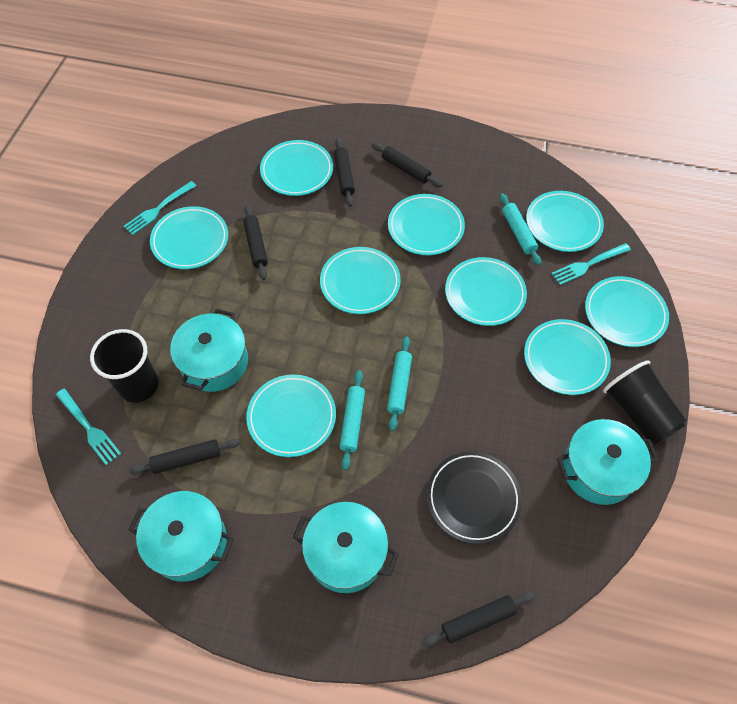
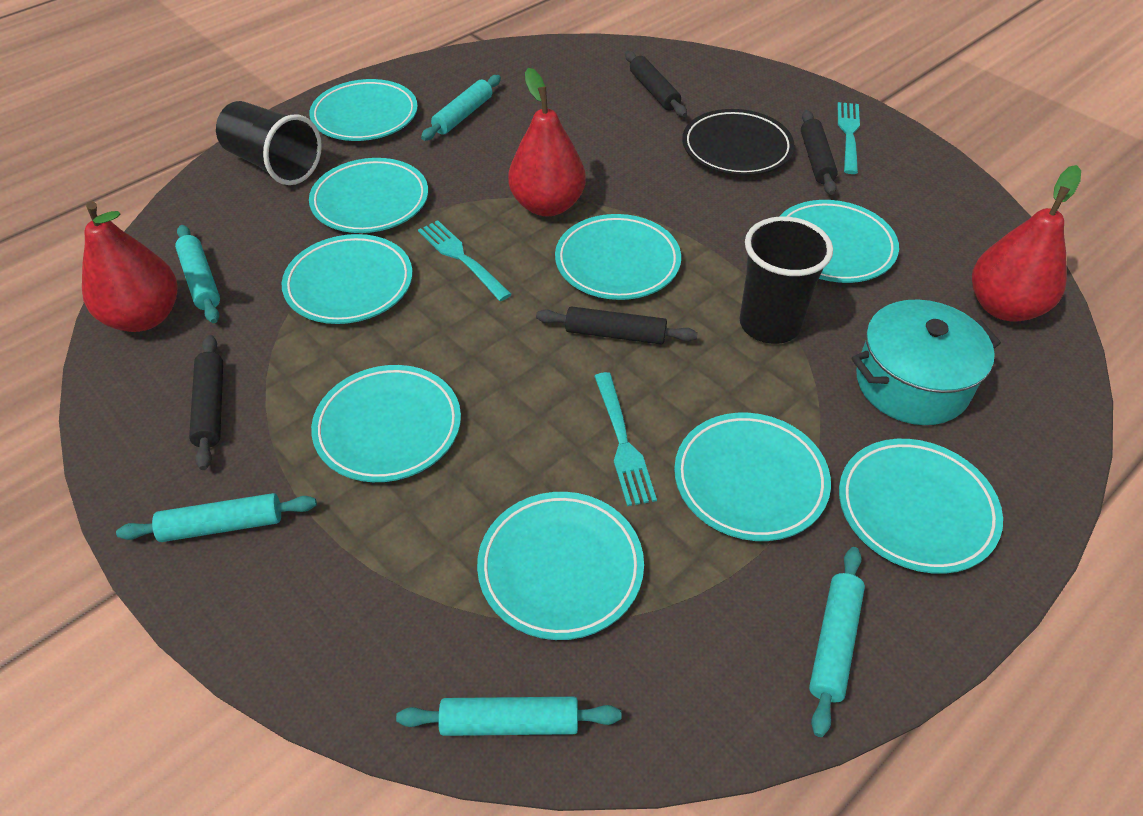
black rolling pin: 5 -> 4
red pear: 0 -> 3
turquoise pot: 4 -> 1
turquoise rolling pin: 3 -> 5

